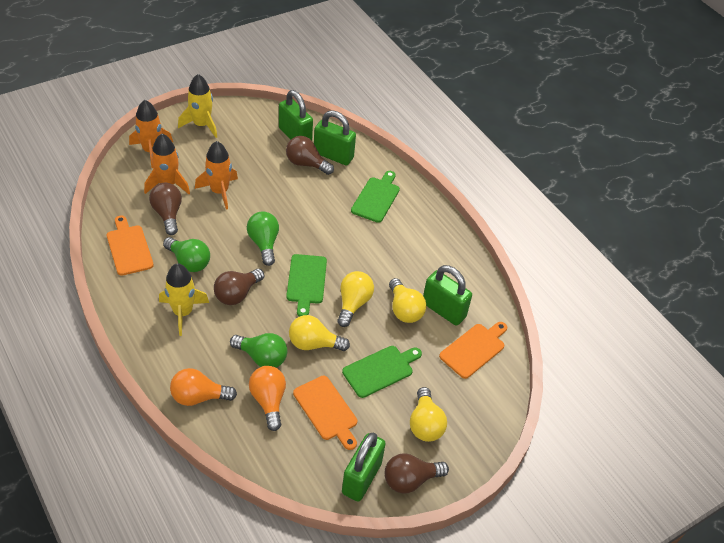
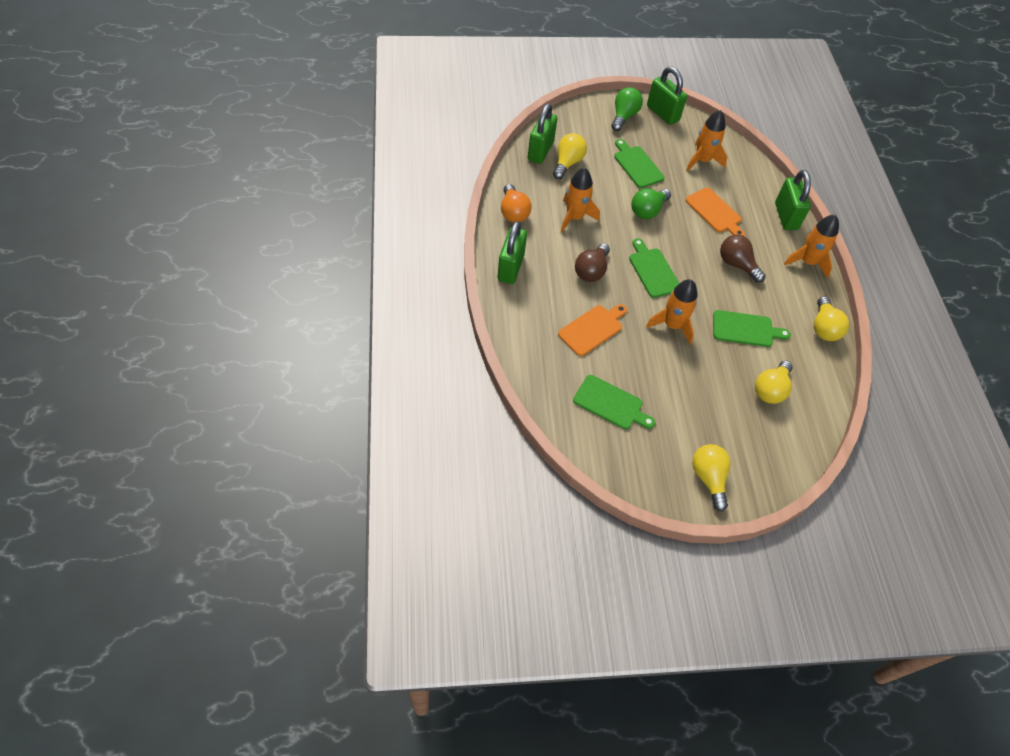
brown light bulb: 4 -> 2
green cutting board: 3 -> 4
green light bulb: 3 -> 2
orange cutting board: 3 -> 2
orange light bulb: 2 -> 1
orange rocket: 3 -> 4
yellow rocket: 2 -> 0

